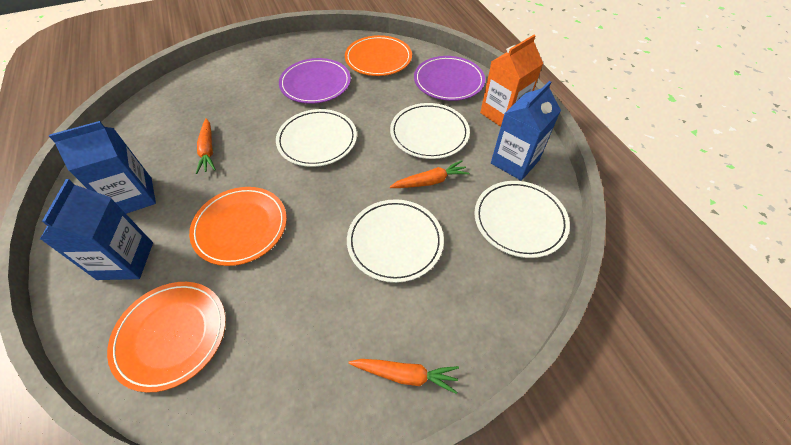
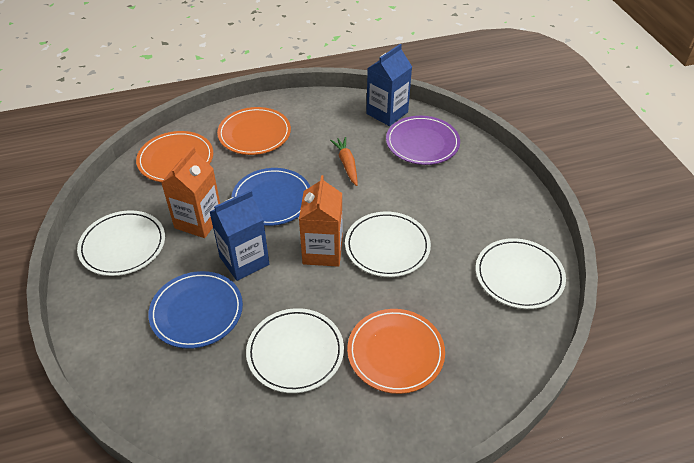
blue carton: 3 -> 2
blue plate: 0 -> 2
orange carrot: 3 -> 1
orange carton: 1 -> 2
purple plate: 2 -> 1

